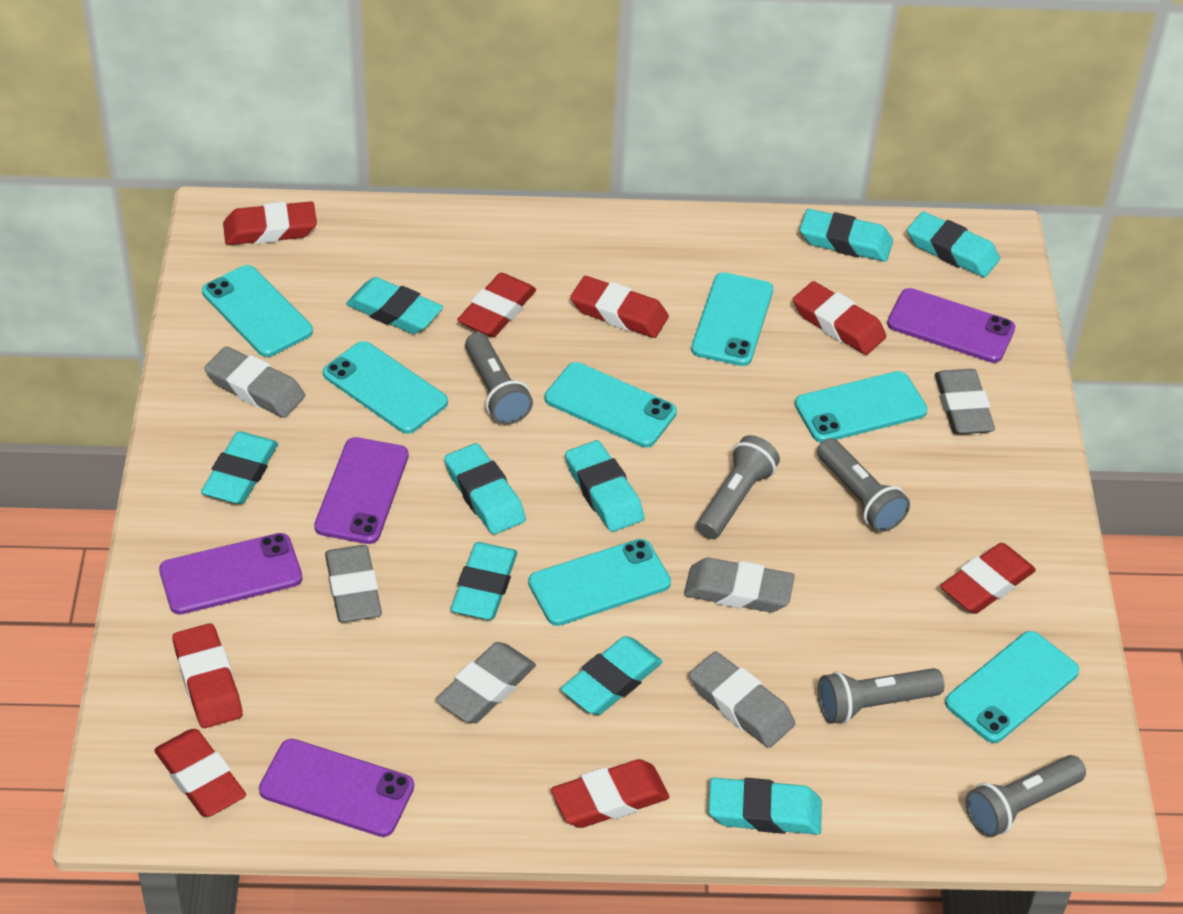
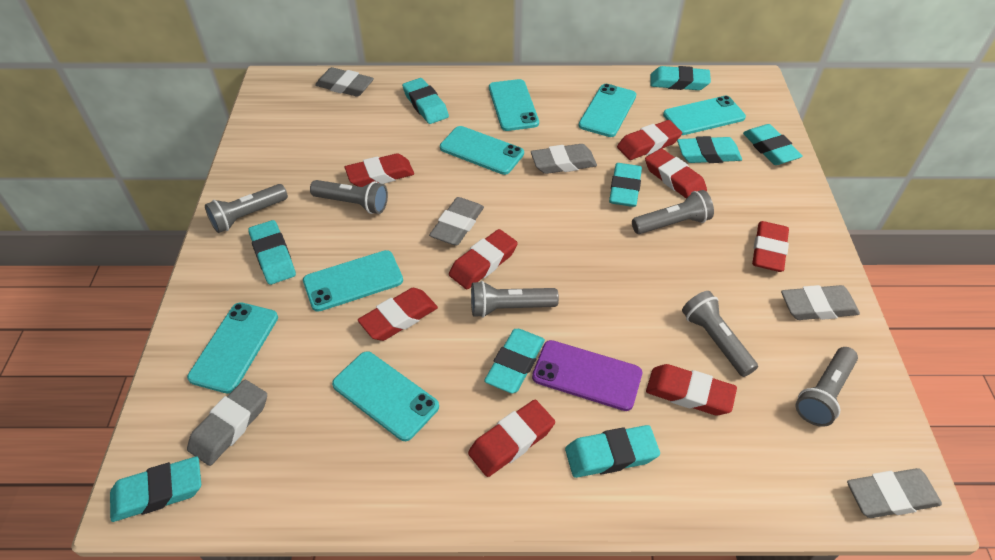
grey flashlight: 5 -> 6
purple phone: 4 -> 1

